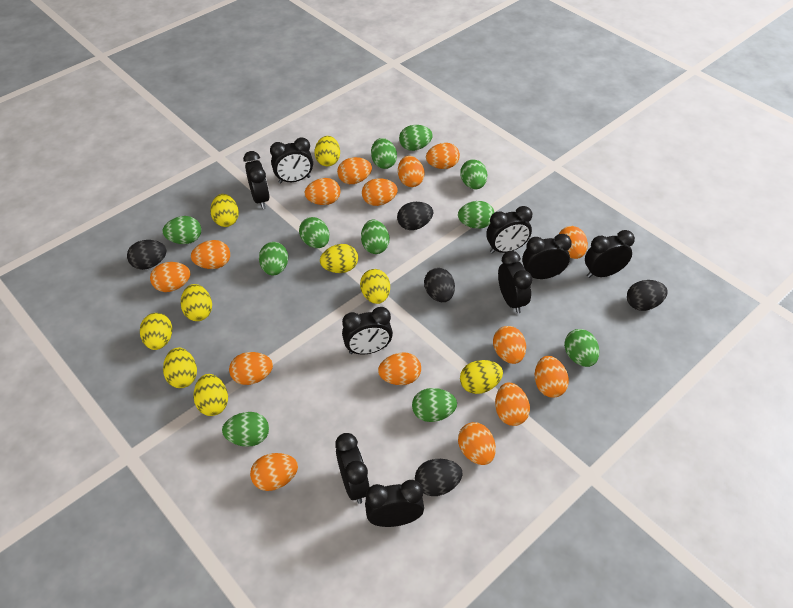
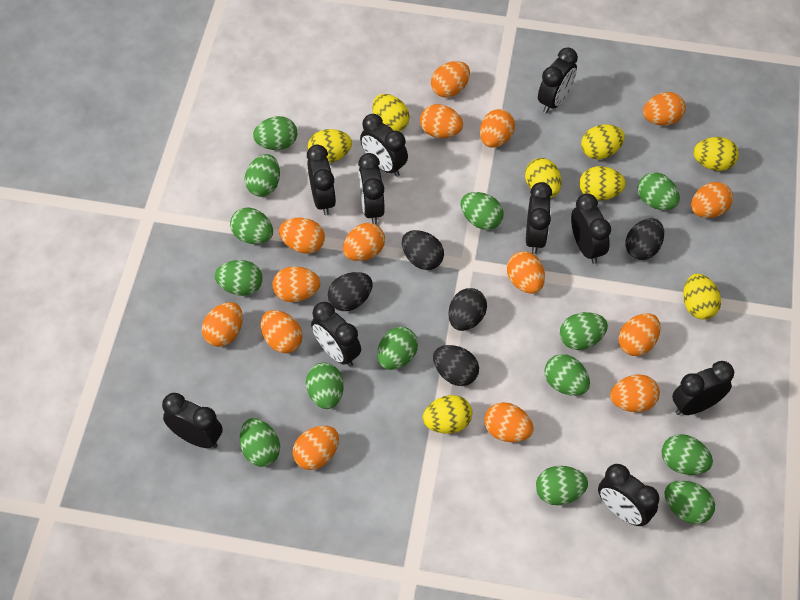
black clock: 9 -> 10
green egg: 11 -> 14
yellow egg: 9 -> 8

